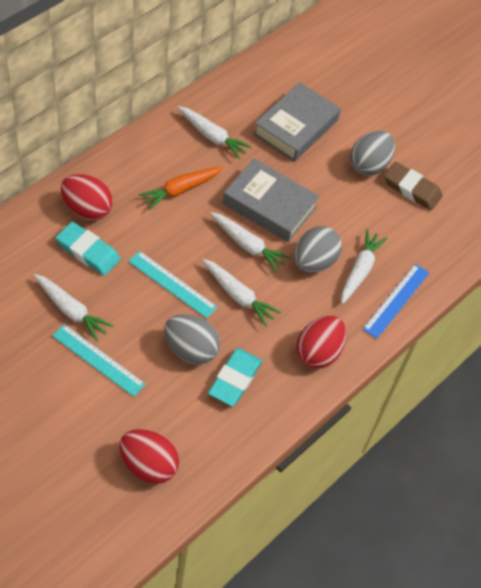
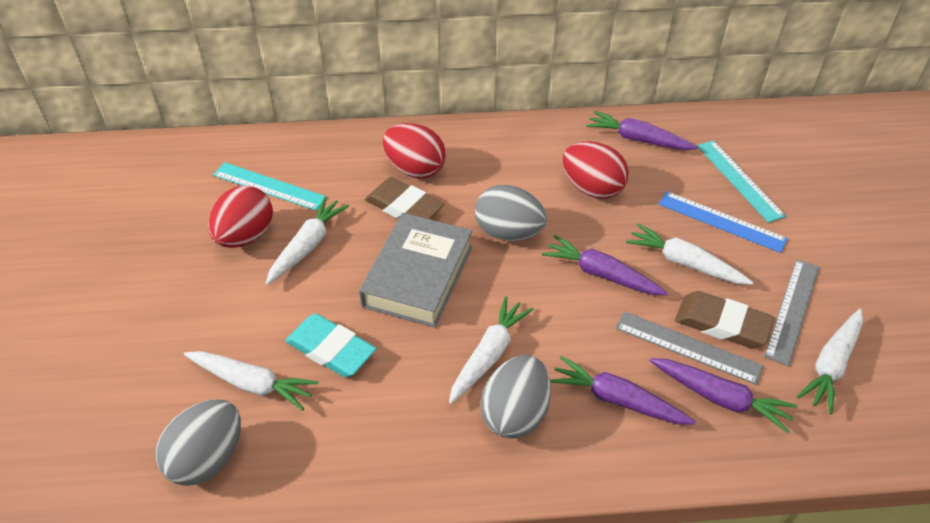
brown eraser: 1 -> 2
grey book: 2 -> 1
grey ruler: 0 -> 2
orange carrot: 1 -> 0
purple carrot: 0 -> 4
turquoise eraser: 2 -> 1

